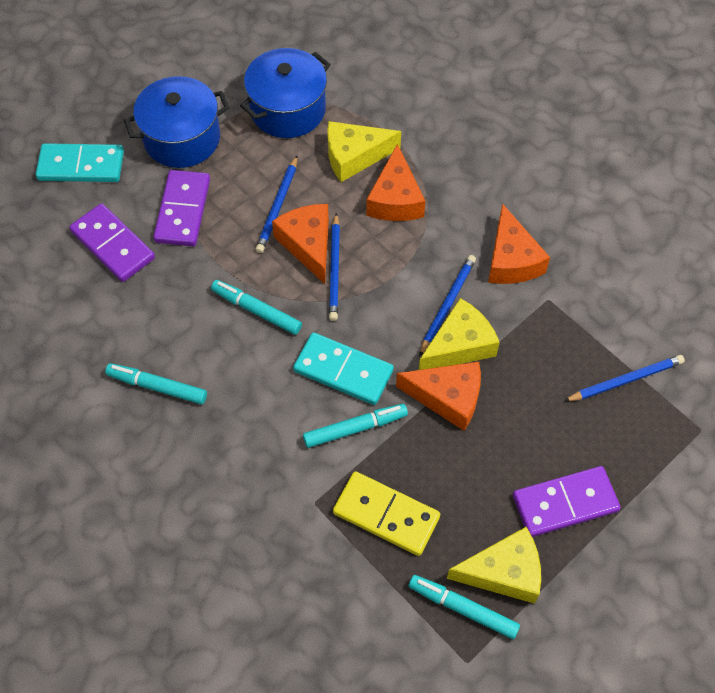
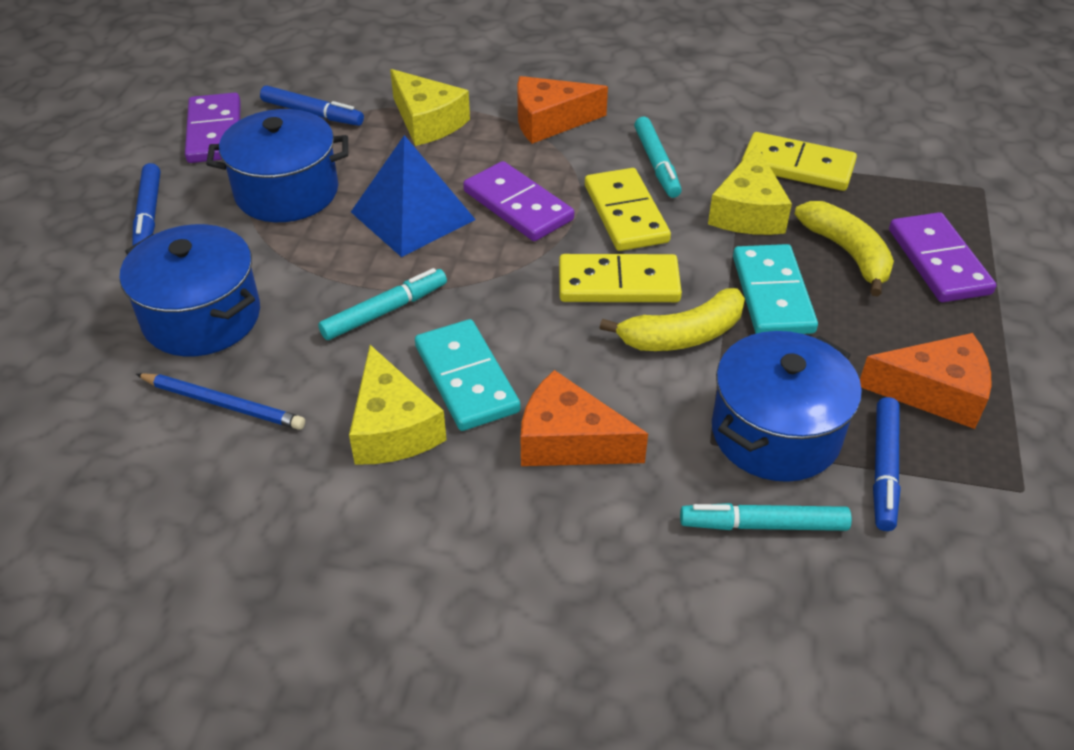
blue marker: 0 -> 3
blue pencil: 4 -> 1
blue pot: 2 -> 3
blue pyramid: 0 -> 1
orange cheese: 4 -> 3
turquoise marker: 4 -> 3
yellow banana: 0 -> 2
yellow domino: 1 -> 3

